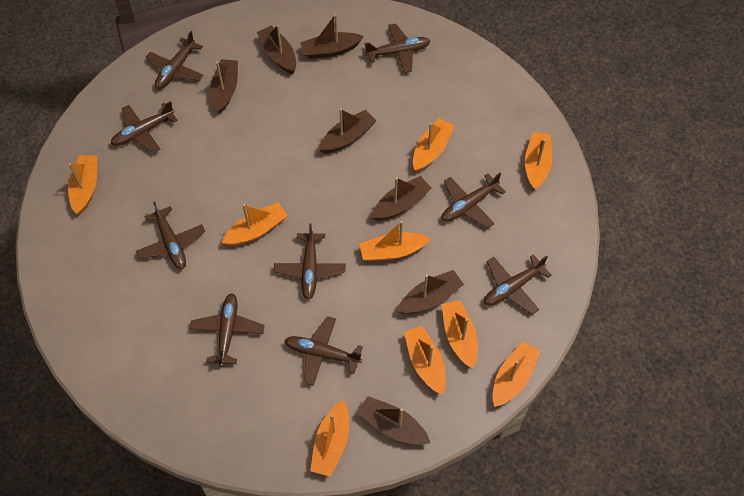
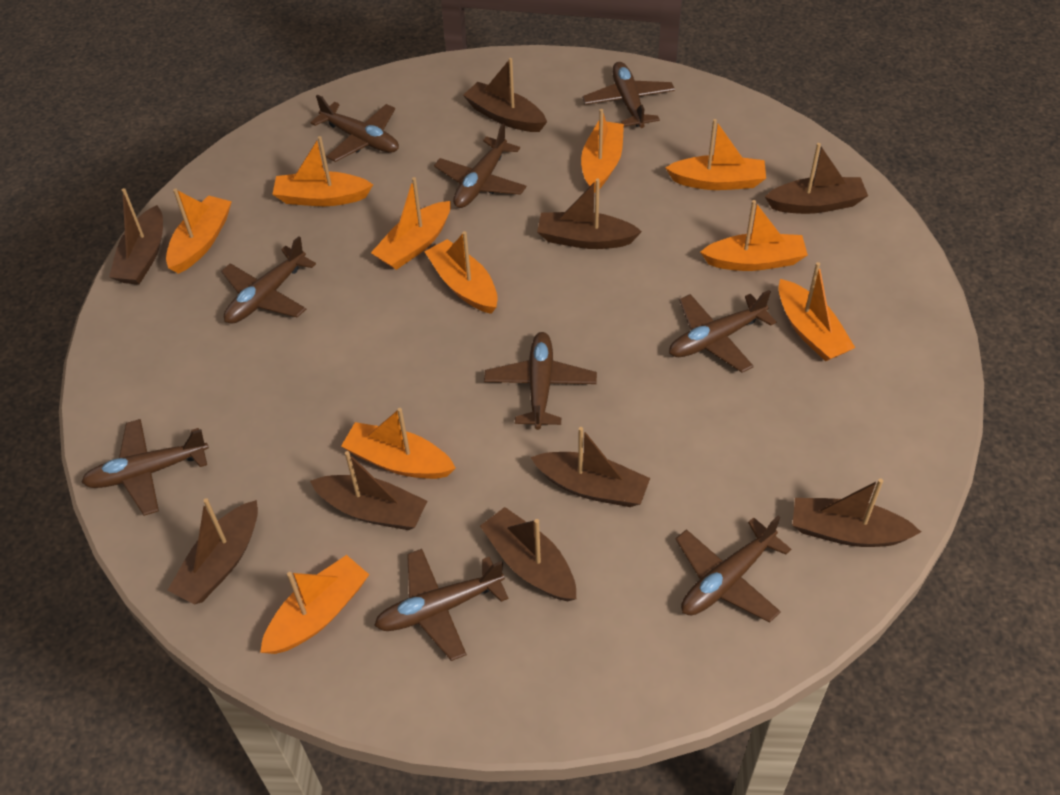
brown boat: 7 -> 9
orange boat: 9 -> 10

